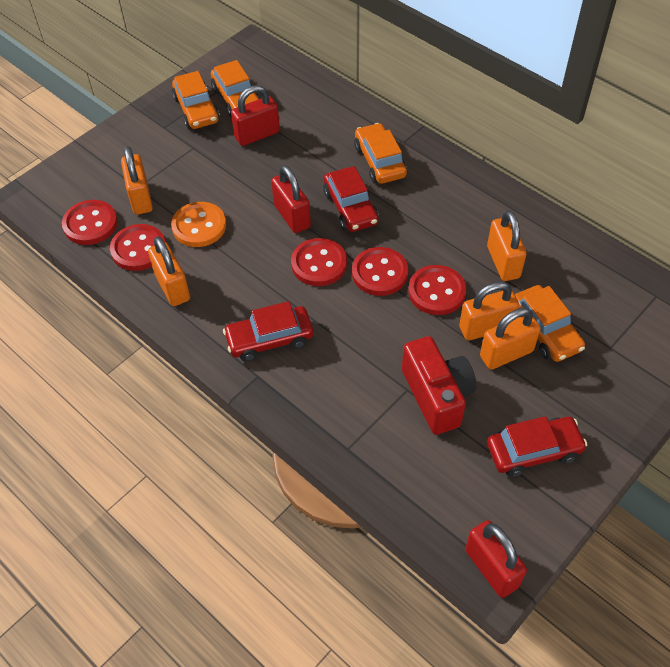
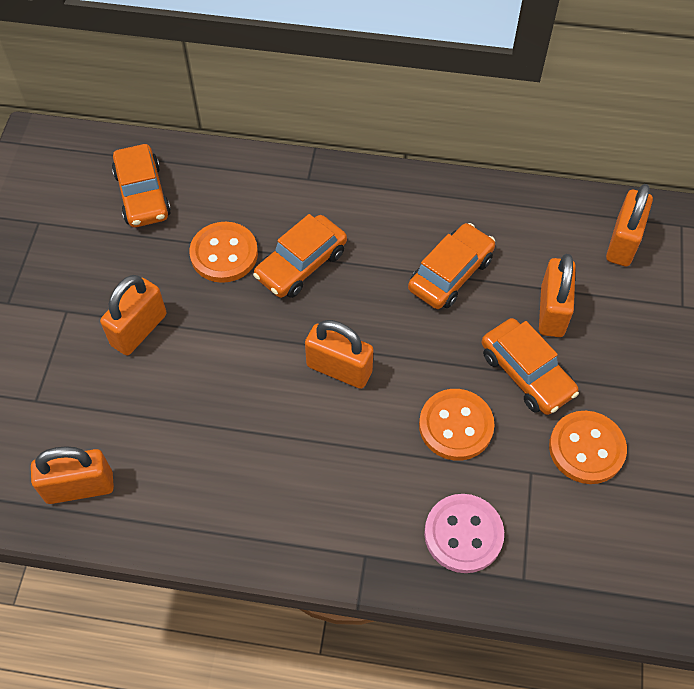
orange button: 1 -> 3
pink button: 0 -> 1
red button: 5 -> 0
red camera: 1 -> 0
red car: 3 -> 0
red padlock: 3 -> 0

